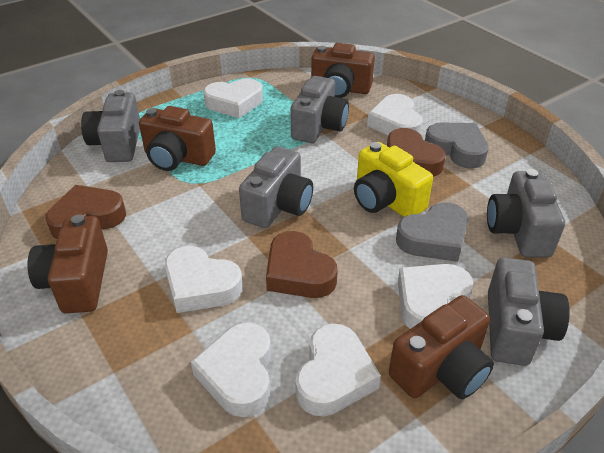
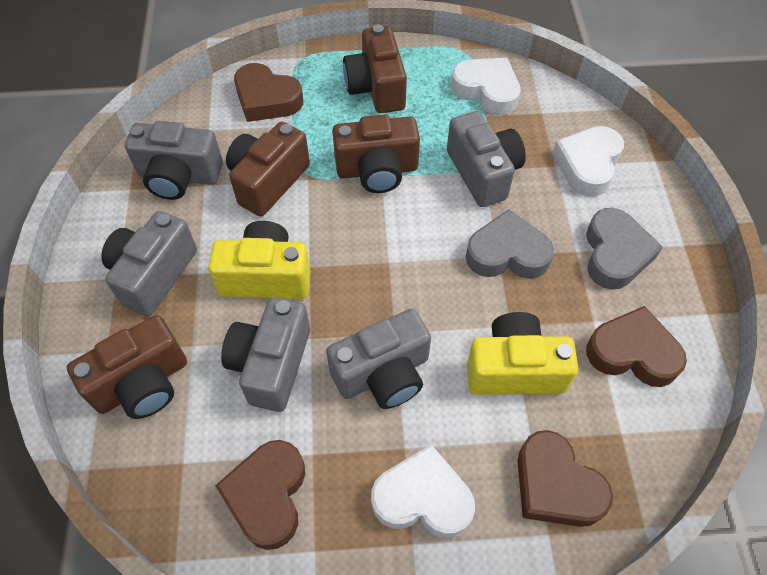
brown heart: 3 -> 4
white heart: 6 -> 3
yellow camera: 1 -> 2

